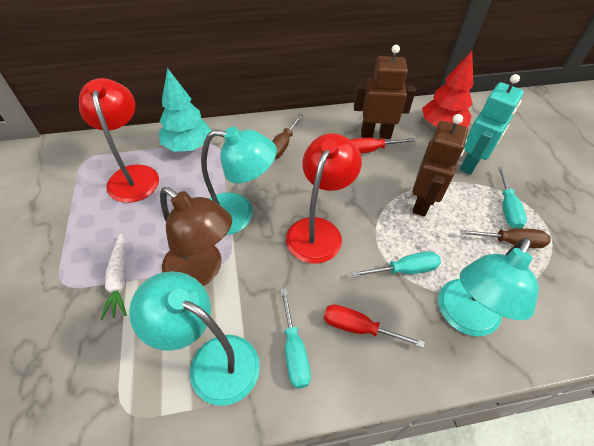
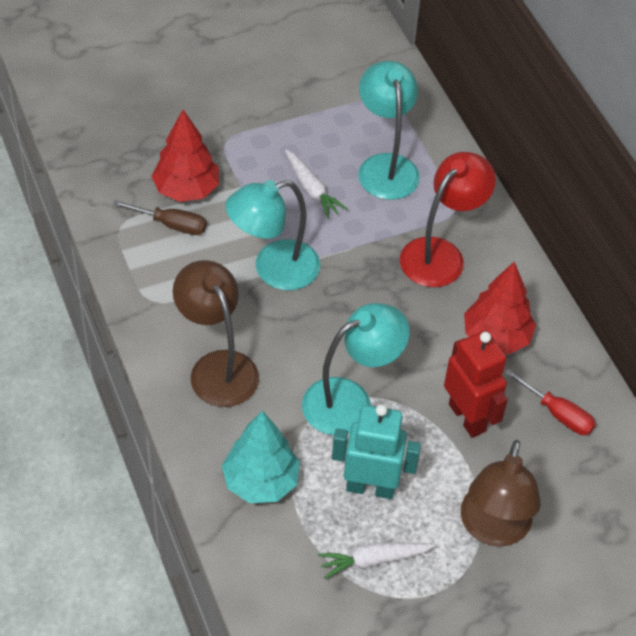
brown lamp: 1 -> 2
brown robot: 2 -> 0
brown screwdriver: 2 -> 1
red lamp: 2 -> 1
red robot: 0 -> 1
red screwdriver: 2 -> 1
red tree: 1 -> 2
turquoise screwdriver: 3 -> 0
white carrot: 1 -> 2

